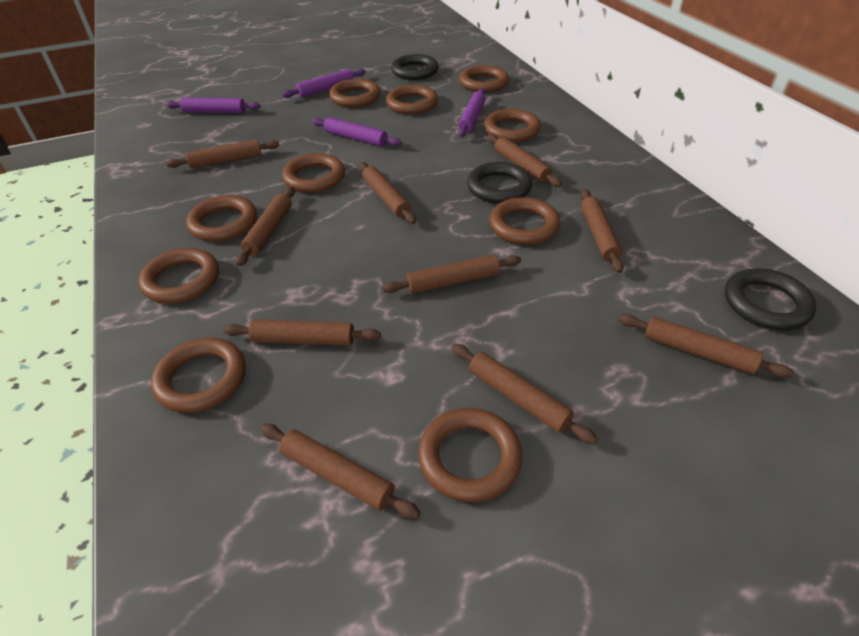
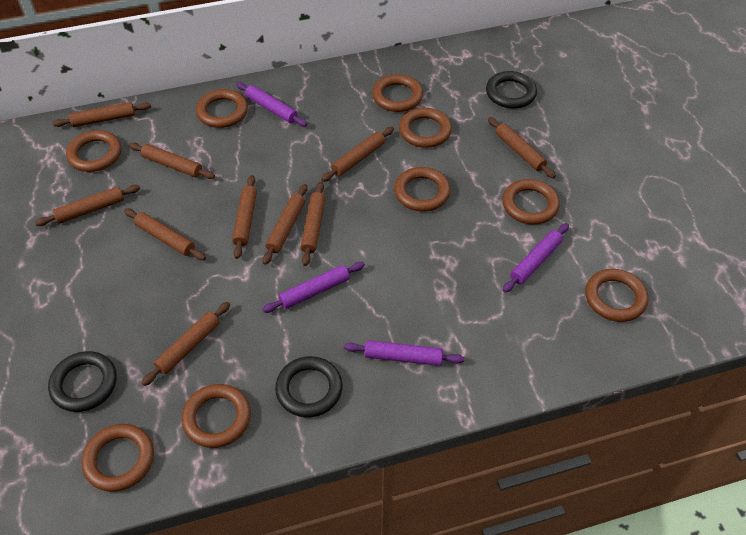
brown ring: 10 -> 9

